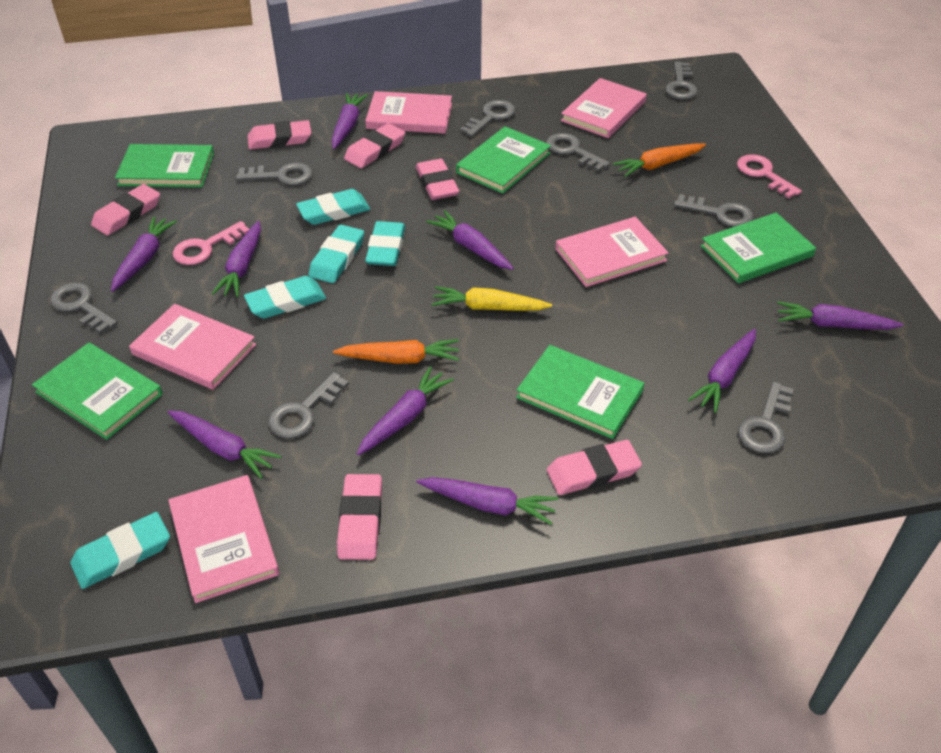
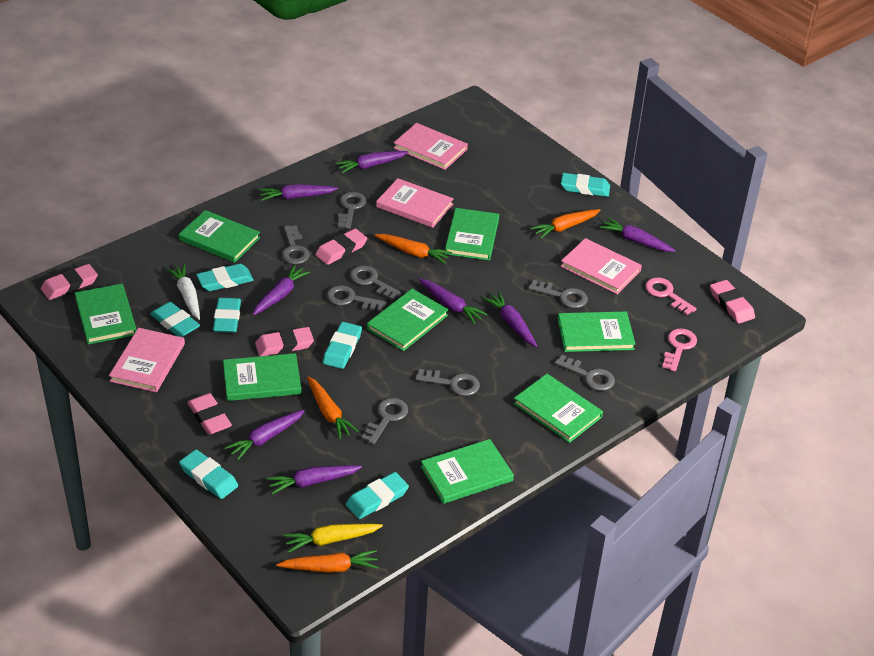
green book: 5 -> 8
orange carrot: 2 -> 4
pink book: 5 -> 4
pink eraser: 6 -> 5
purple carrot: 9 -> 8
turquoise eraser: 5 -> 7
white carrot: 0 -> 1

